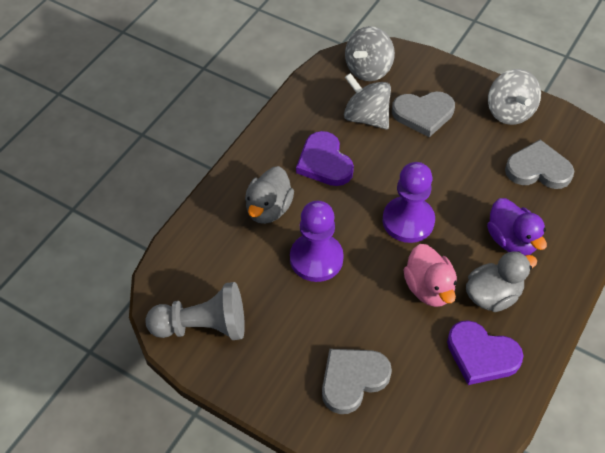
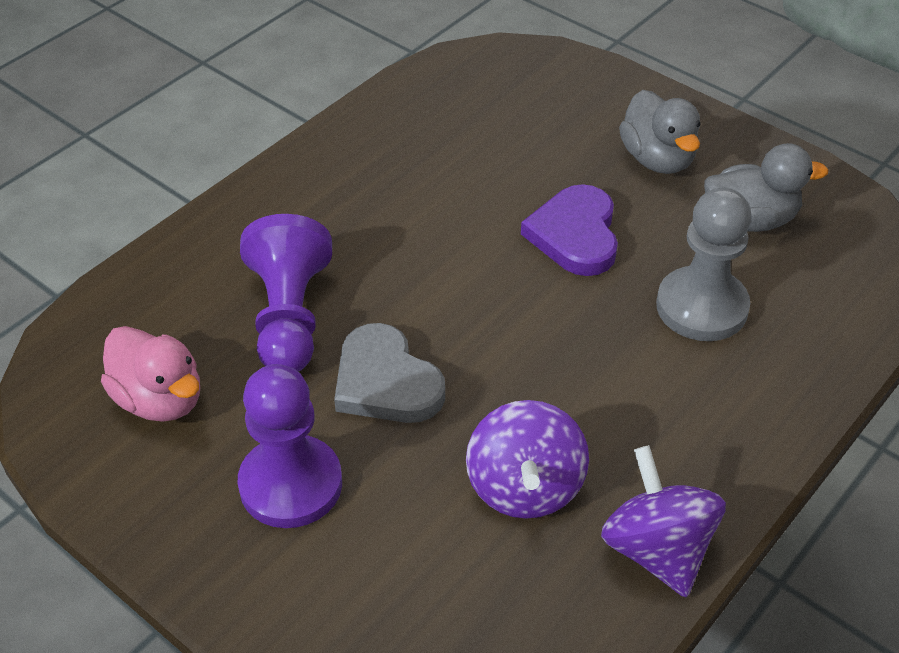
grey heart: 3 -> 1
grey spinning top: 3 -> 0
purple duck: 1 -> 0
purple heart: 2 -> 1
purple spinning top: 0 -> 2

